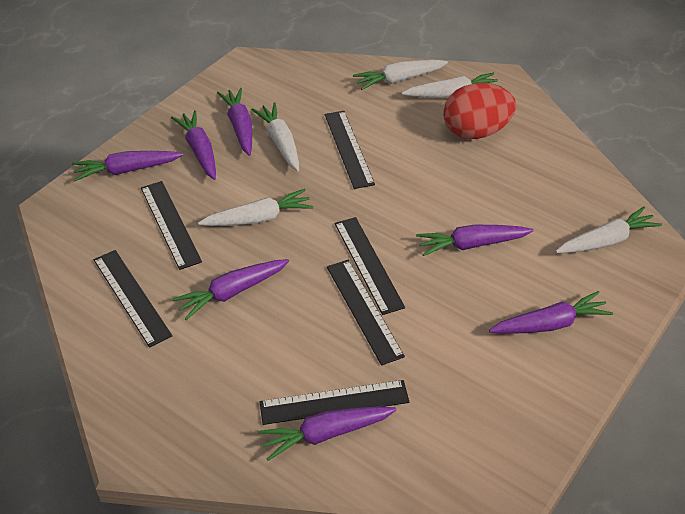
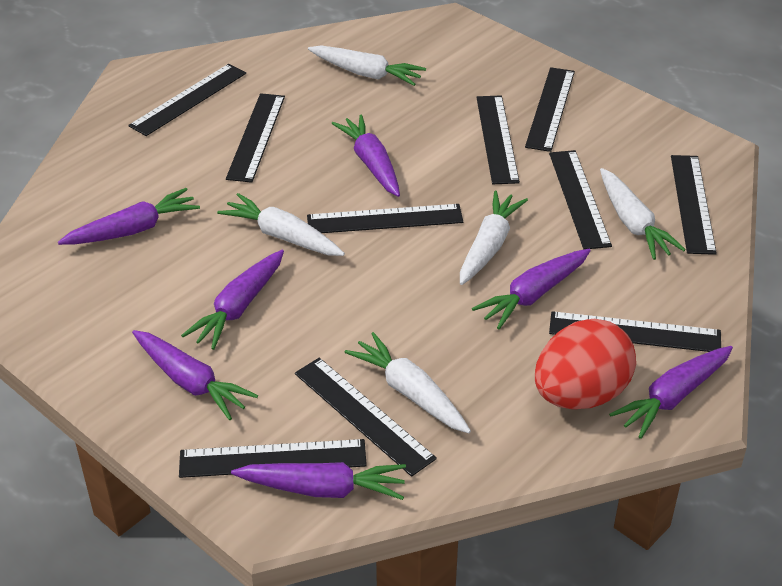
black ruler: 6 -> 10

